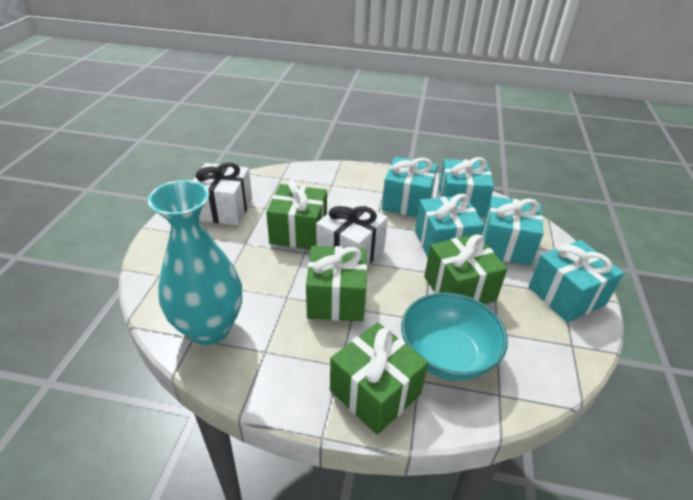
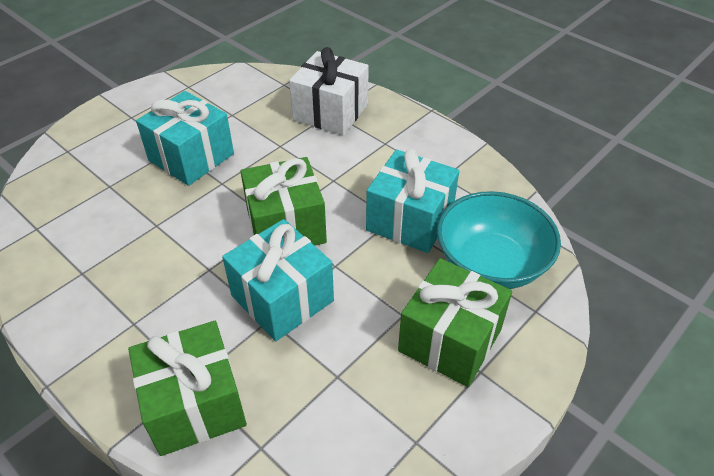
green gift: 4 -> 3
turquoise gift: 5 -> 3
turquoise vase: 1 -> 0
white gift: 2 -> 1

